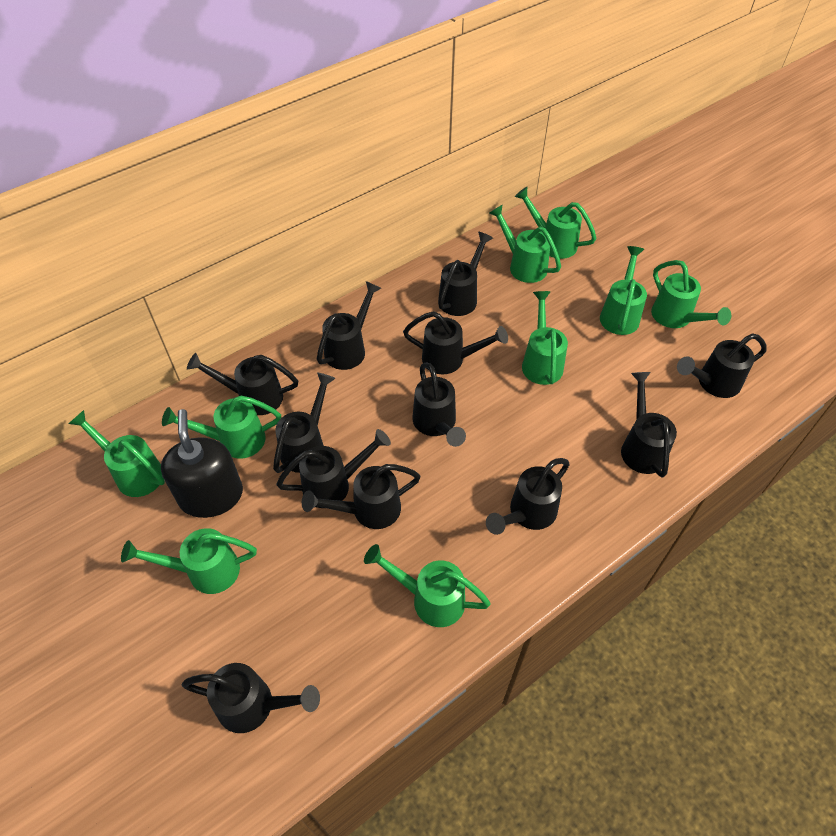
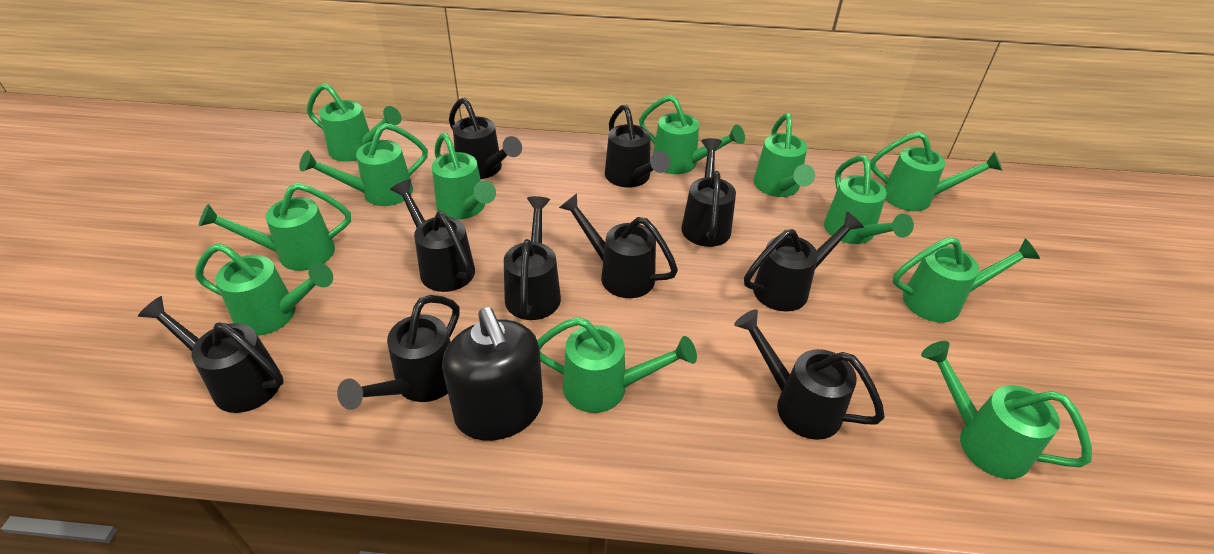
black watering can: 12 -> 10
green watering can: 9 -> 12

